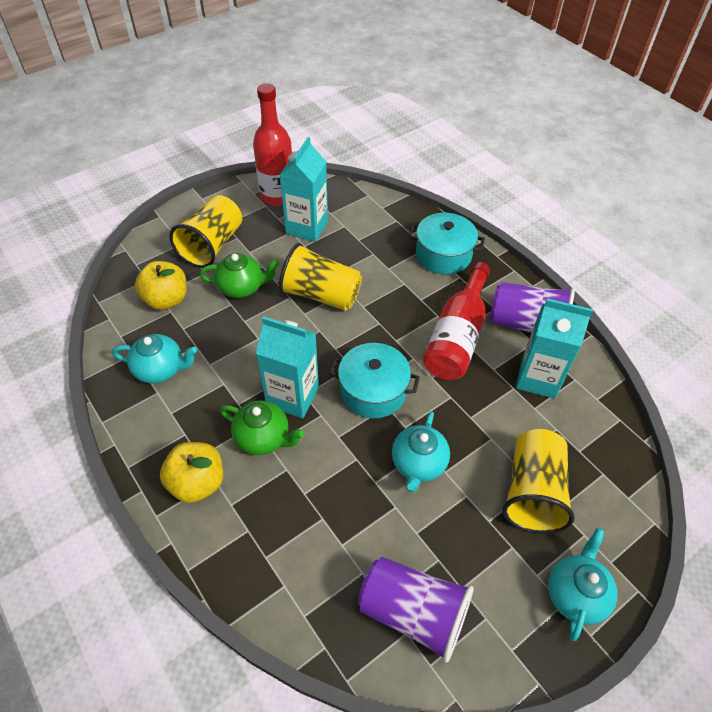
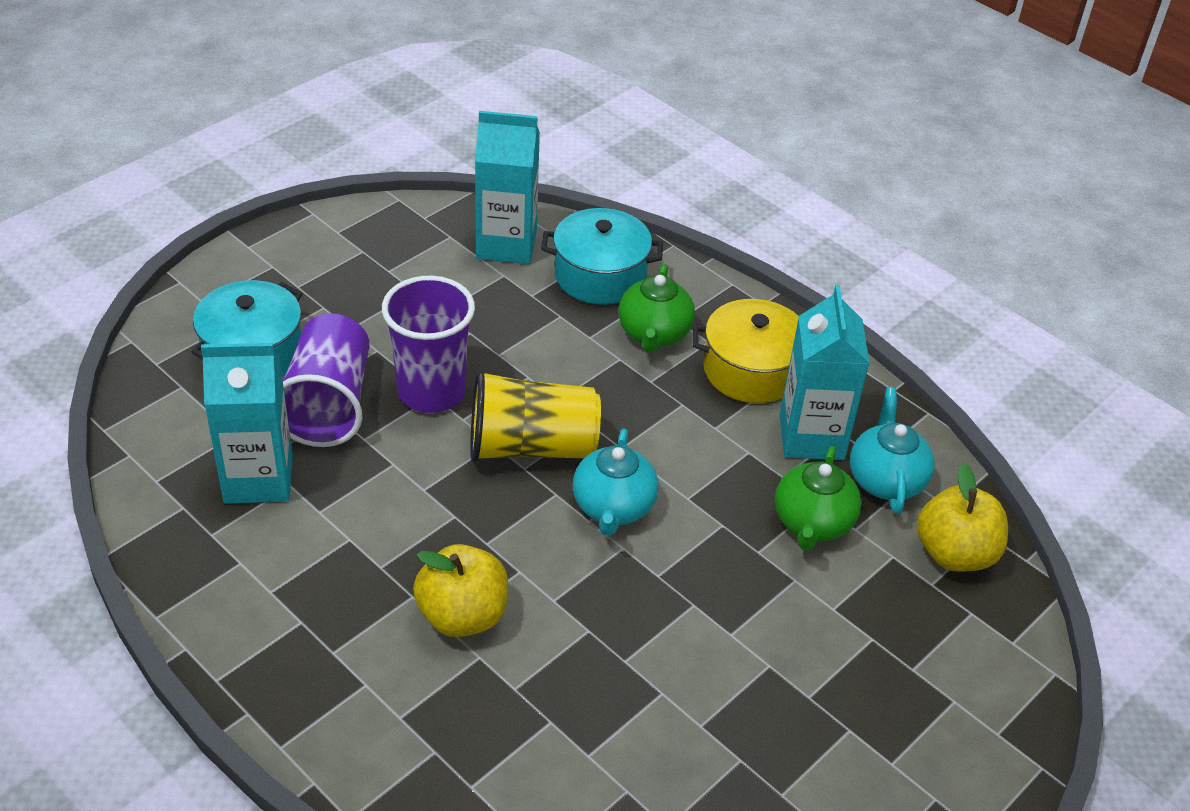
red bottle: 2 -> 0
turquoise teapot: 3 -> 2
yellow cup: 3 -> 1
yellow pot: 0 -> 1

